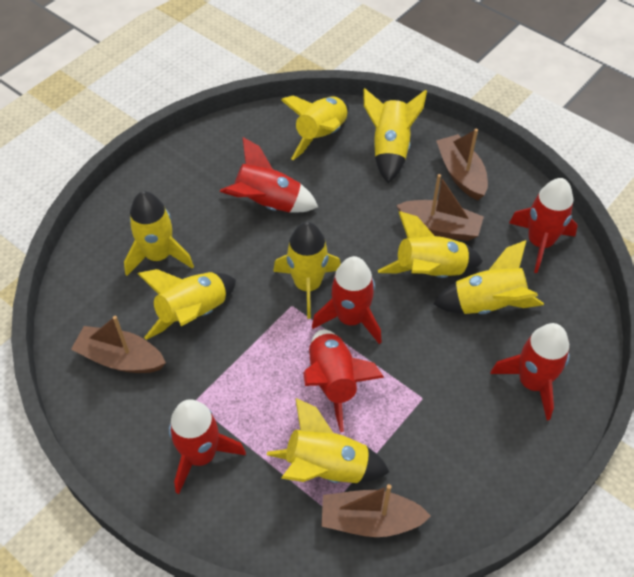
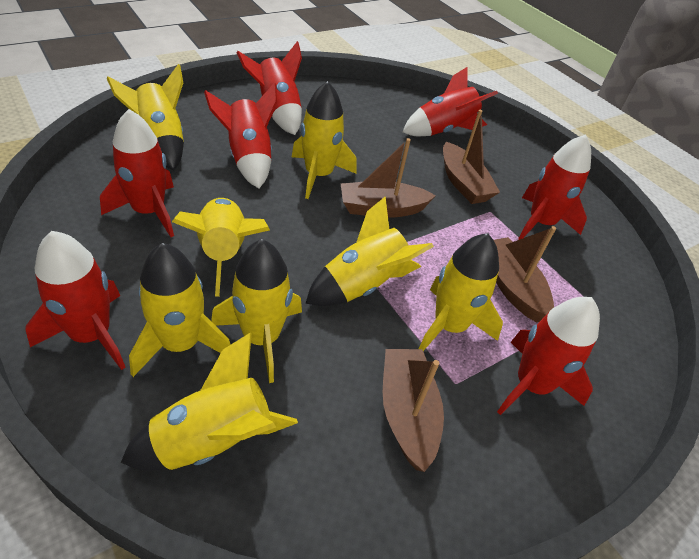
red rocket: 6 -> 7

